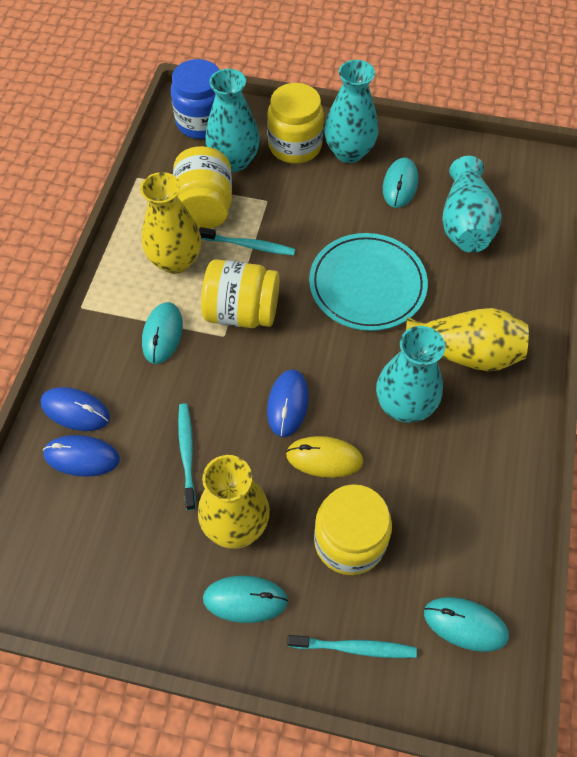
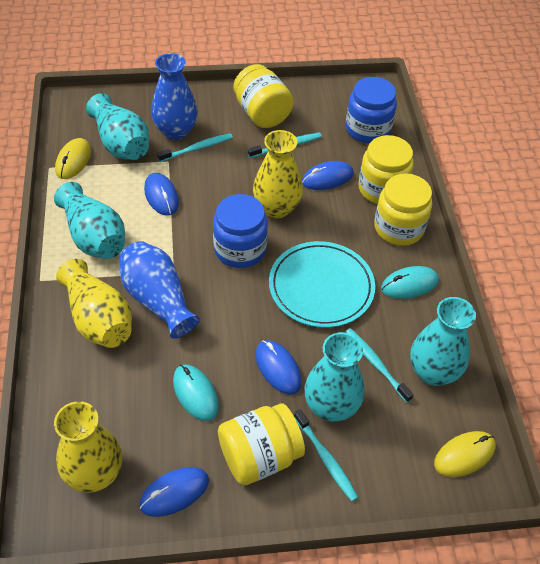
blue jar: 1 -> 2
blue mouse: 3 -> 4
blue vase: 0 -> 2
turquoise mouse: 4 -> 2
turquoise toothbrush: 3 -> 4
yellow mouse: 1 -> 2

